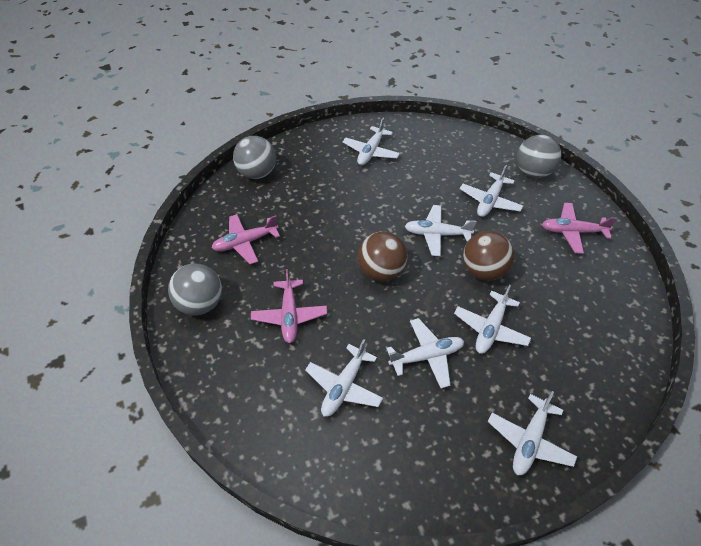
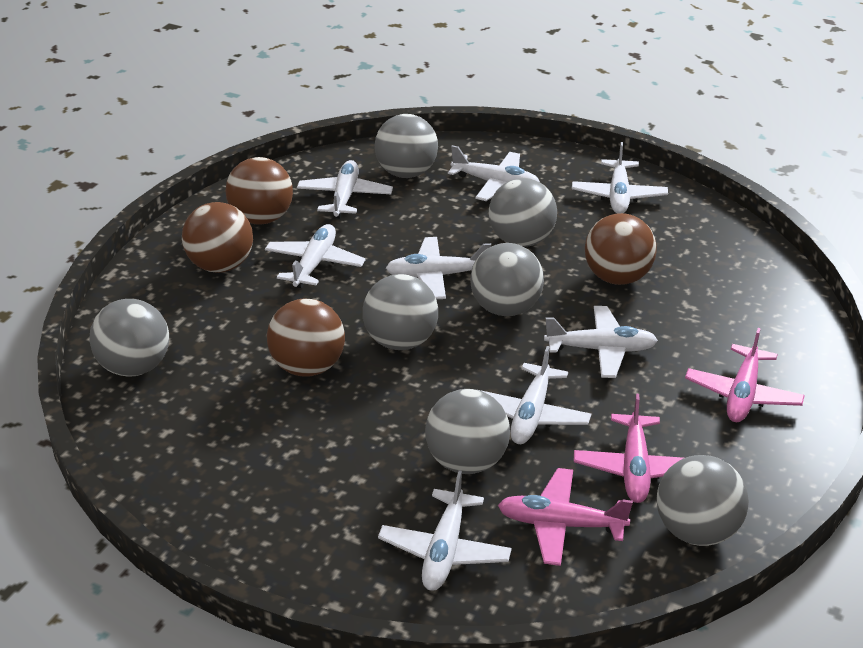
brown ball: 2 -> 4
grey ball: 3 -> 7
white plane: 7 -> 8

